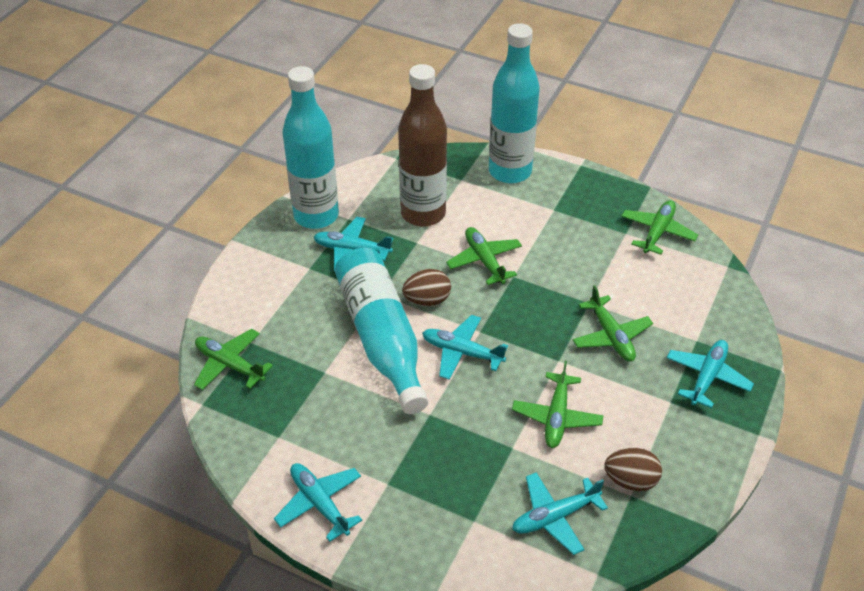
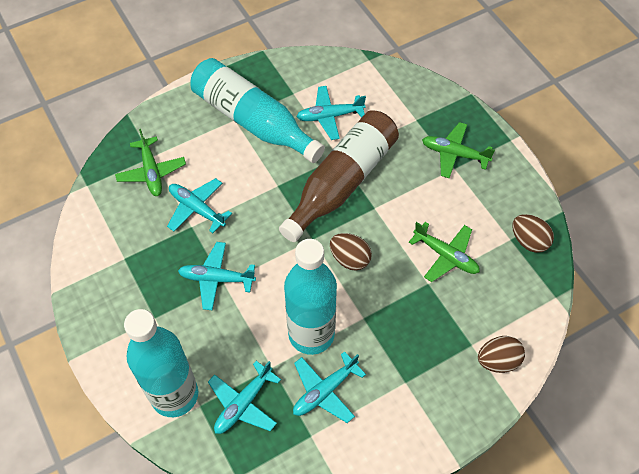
brown egg: 2 -> 3
green plane: 5 -> 3

